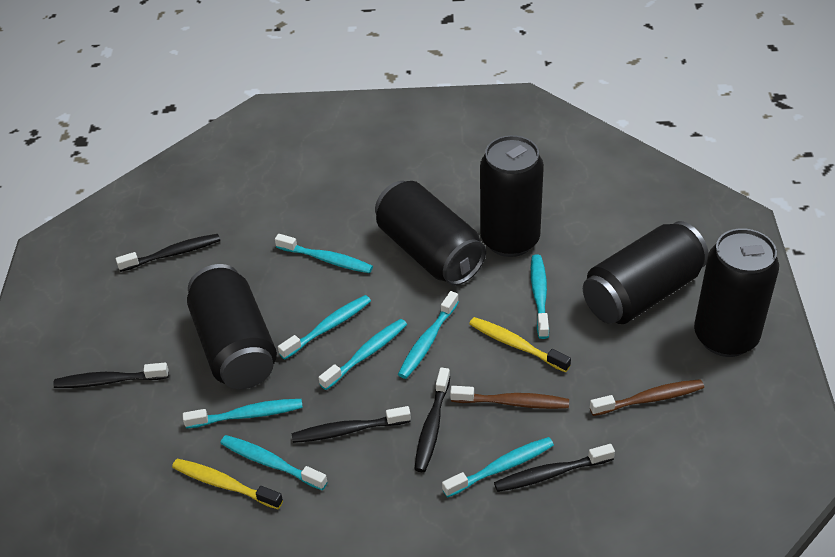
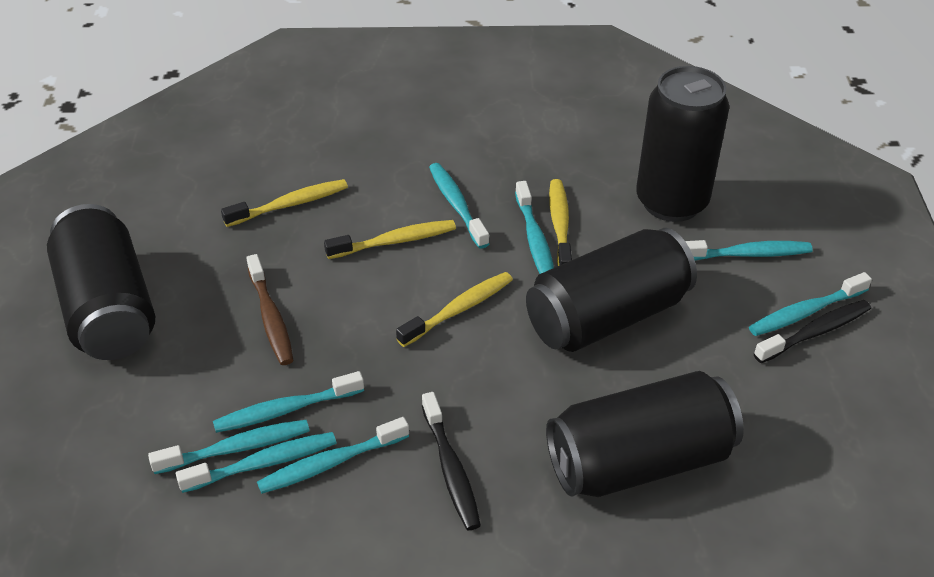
black can: 5 -> 4
black toothbrush: 5 -> 2
brown toothbrush: 2 -> 1
yellow toothbrush: 2 -> 4

